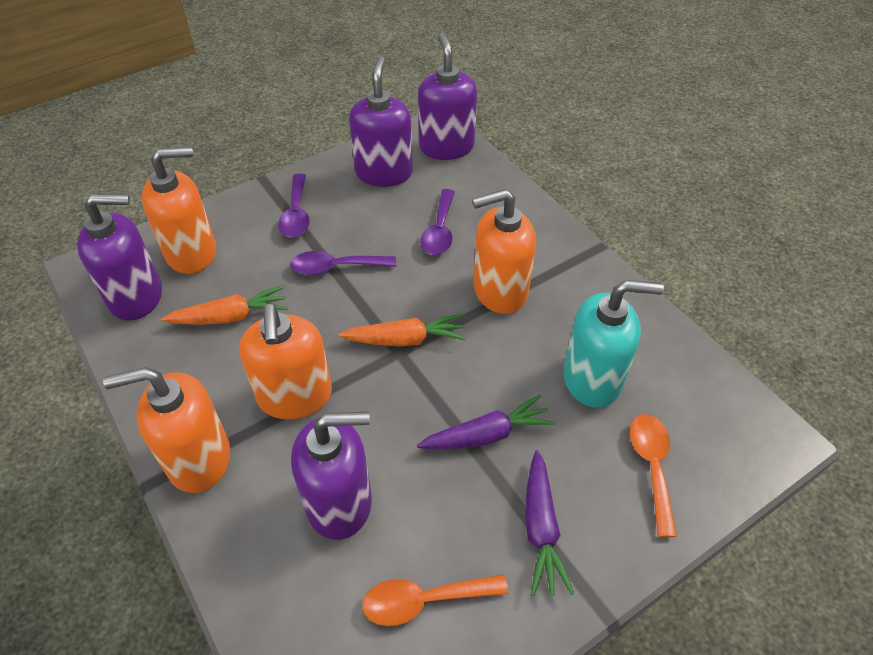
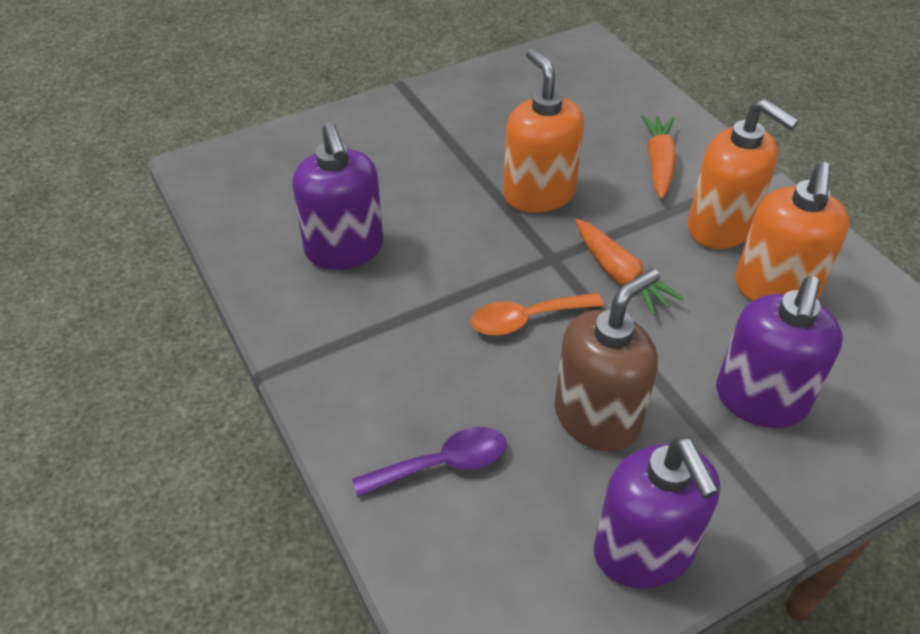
brown soap dispenser: 0 -> 1
orange soap dispenser: 4 -> 3
orange spoon: 2 -> 1
purple carrot: 2 -> 0
purple soap dispenser: 4 -> 3
purple spoon: 3 -> 1
turquoise soap dispenser: 1 -> 0

